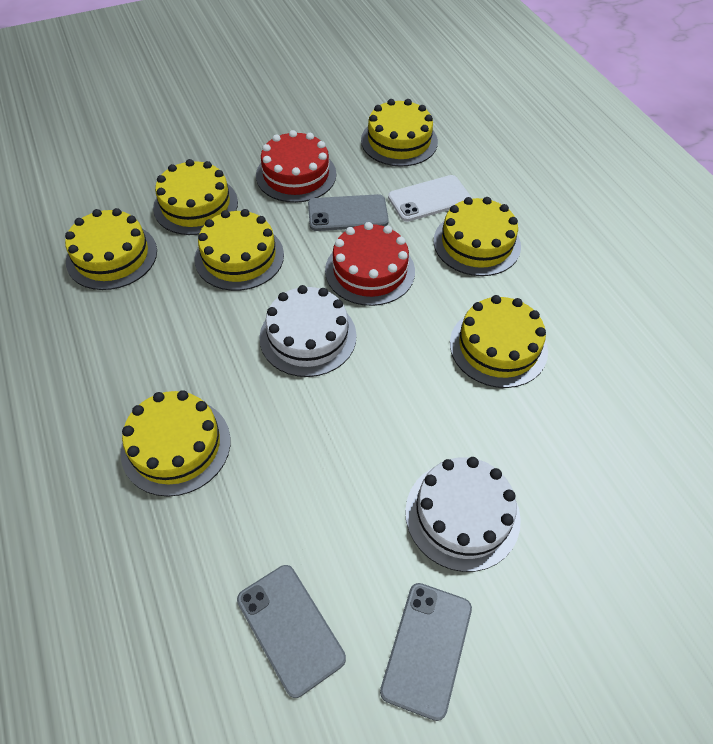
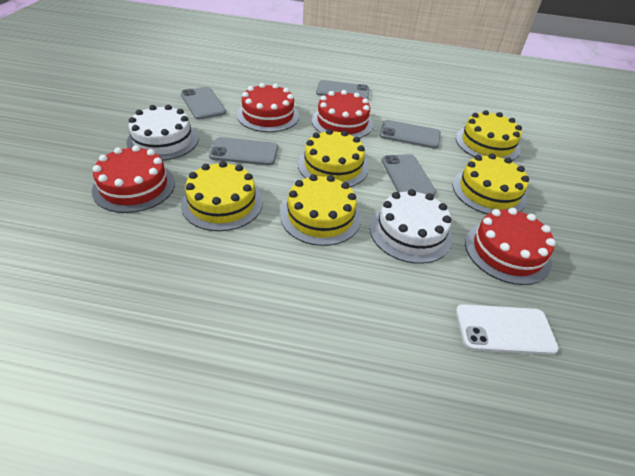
grey phone: 3 -> 5
red cake: 2 -> 4
yellow cake: 7 -> 5

